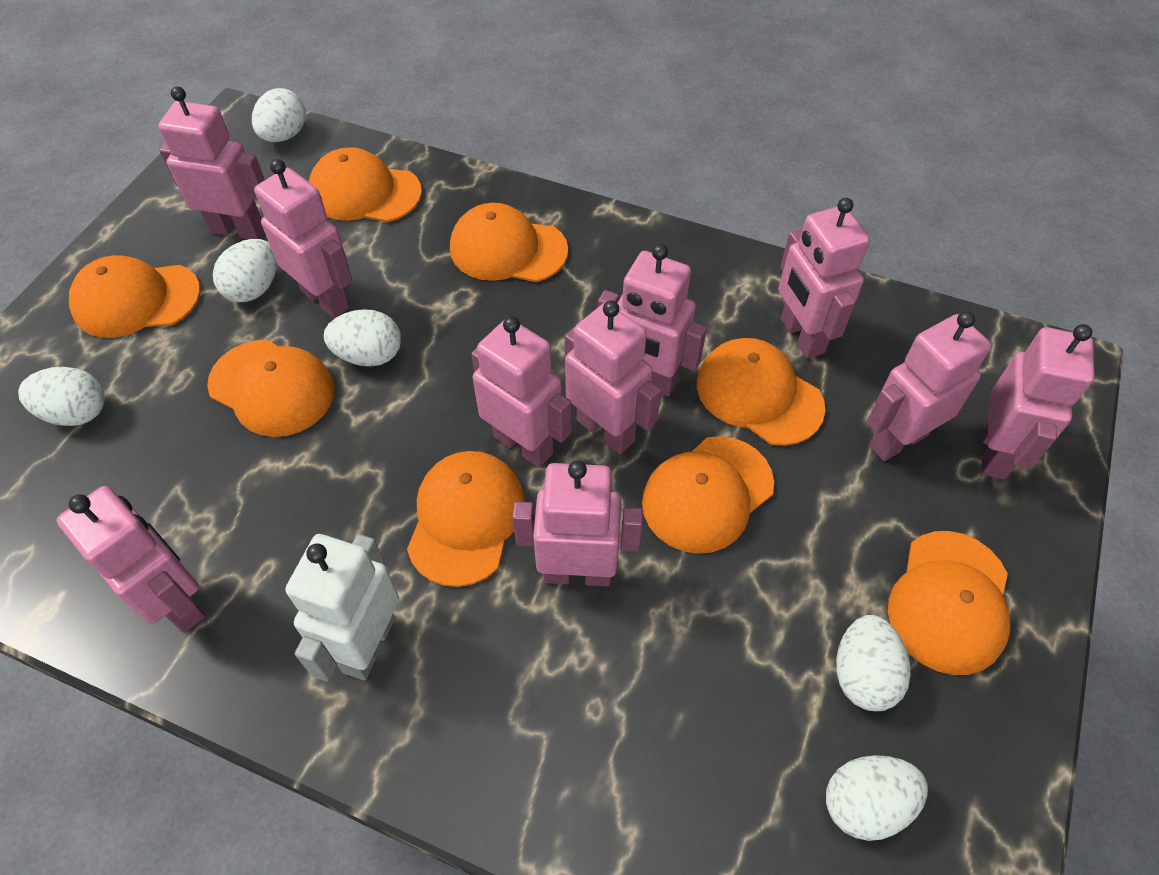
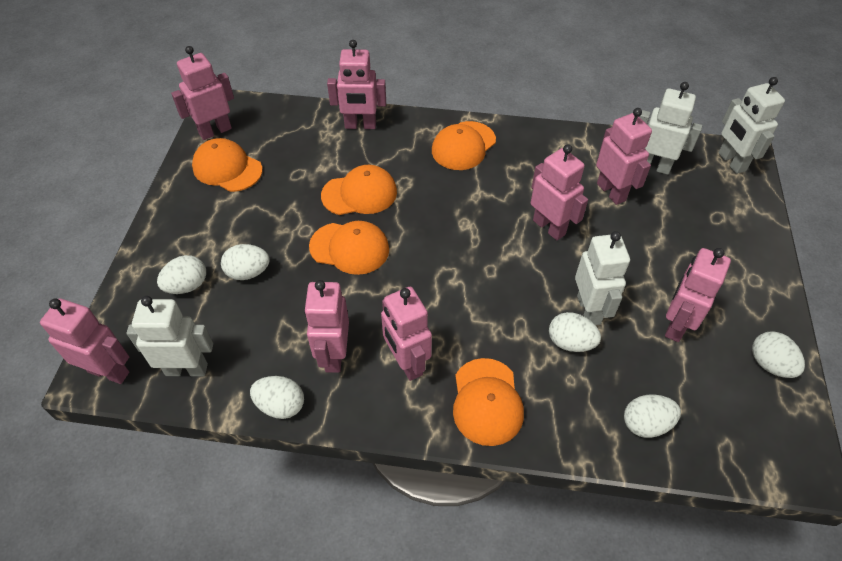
orange cap: 8 -> 5
pink robot: 10 -> 8
white robot: 1 -> 4

